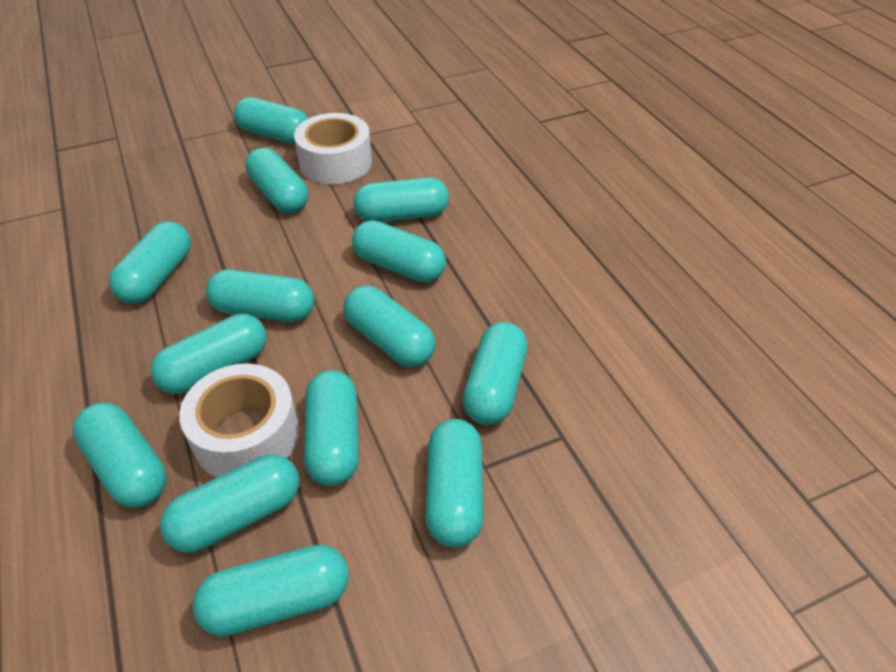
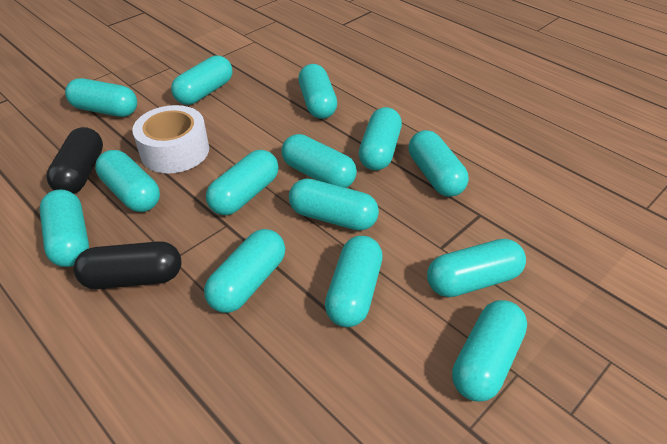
black capsule: 0 -> 2
white tape: 2 -> 1

